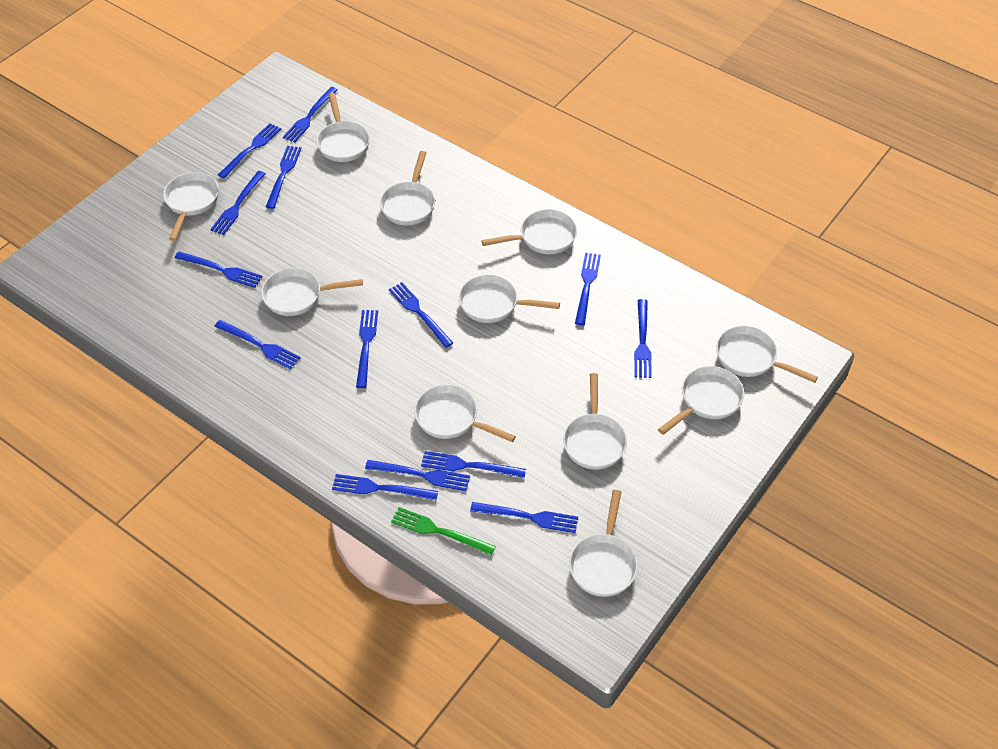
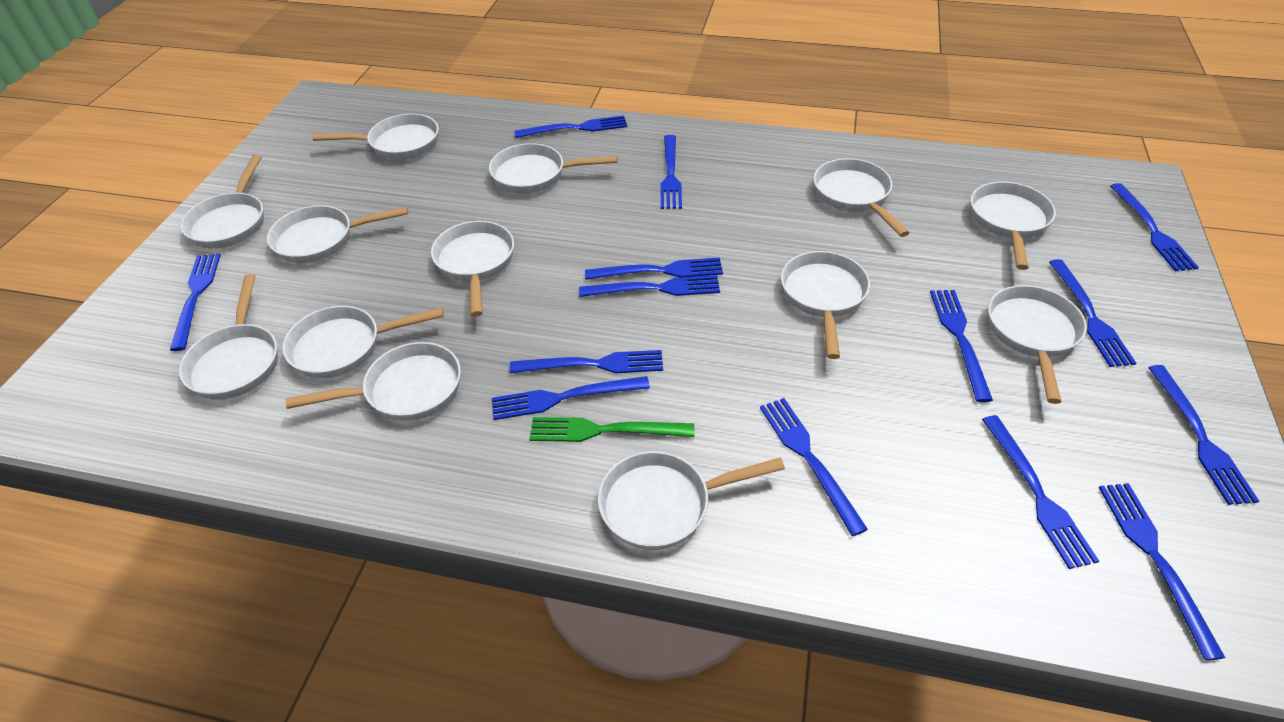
white pan: 11 -> 13

